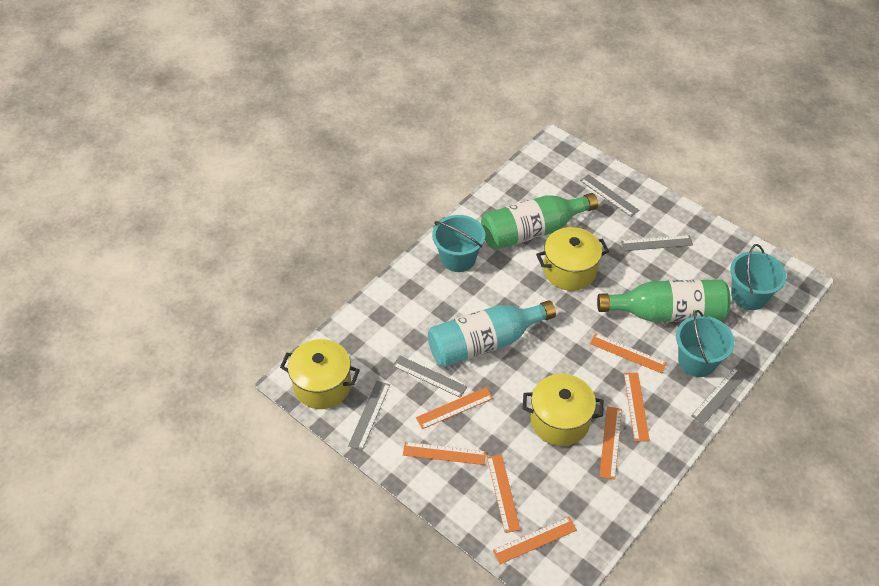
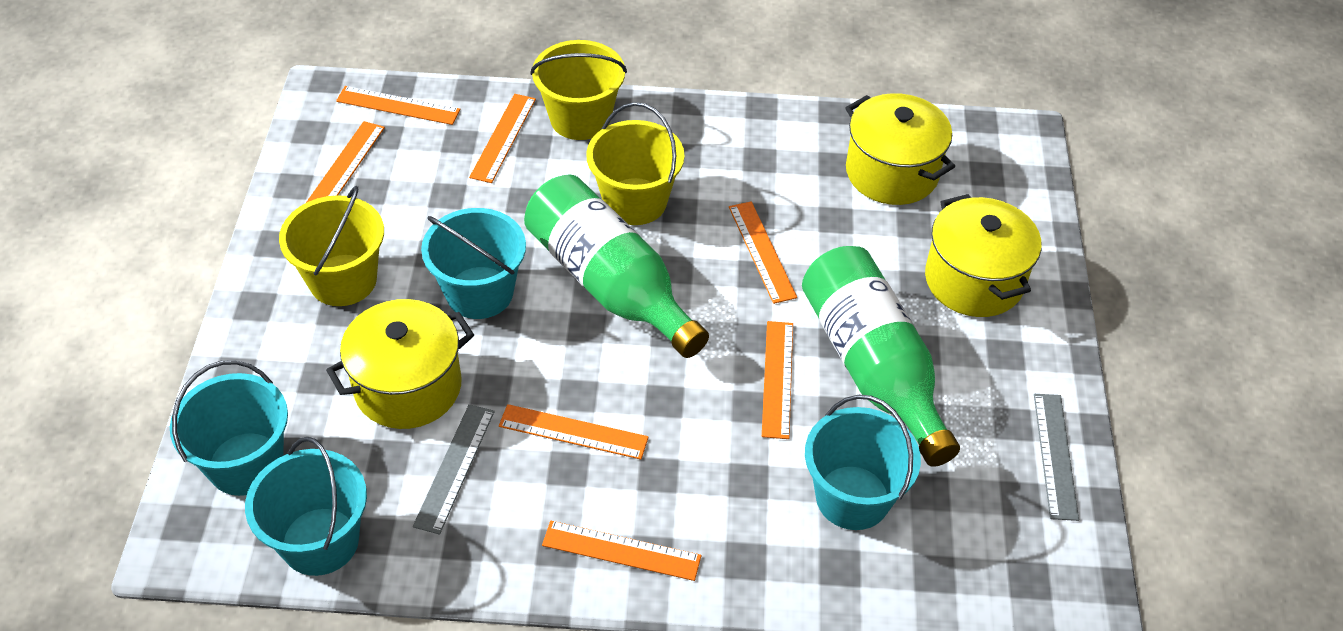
grey ruler: 5 -> 2
turquoise bottle: 1 -> 0
turquoise bucket: 3 -> 4
yellow bucket: 0 -> 3

